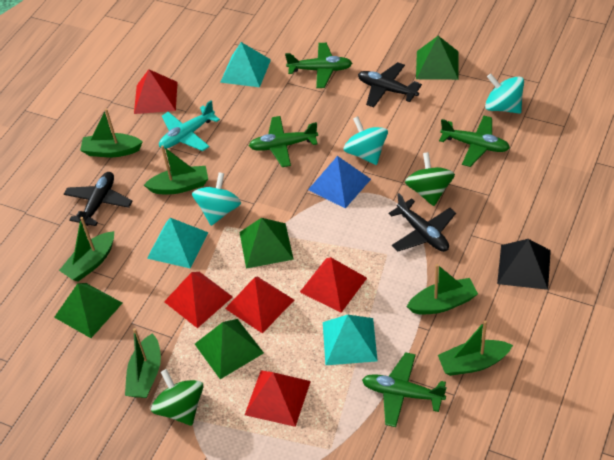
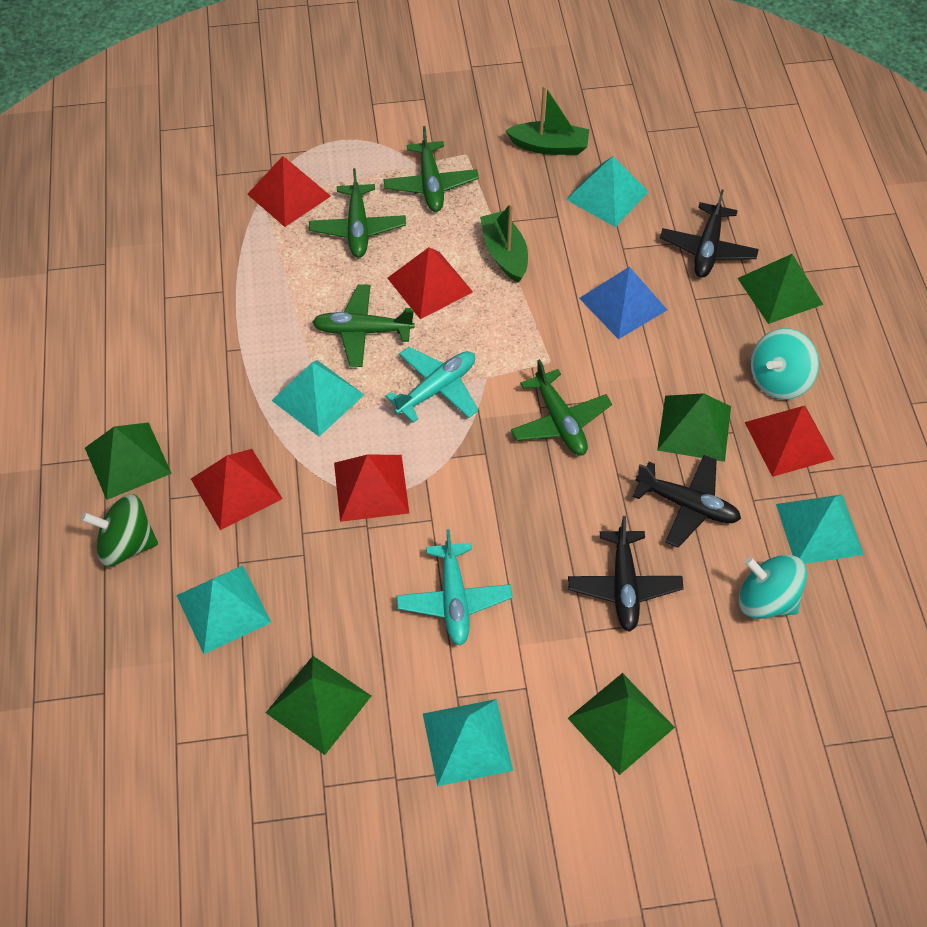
black pyramid: 1 -> 0
green boat: 6 -> 2
green pyramid: 4 -> 5
green spinning top: 2 -> 1
turquoise plane: 1 -> 2
turquoise pyramid: 3 -> 5
turquoise spinning top: 3 -> 2

